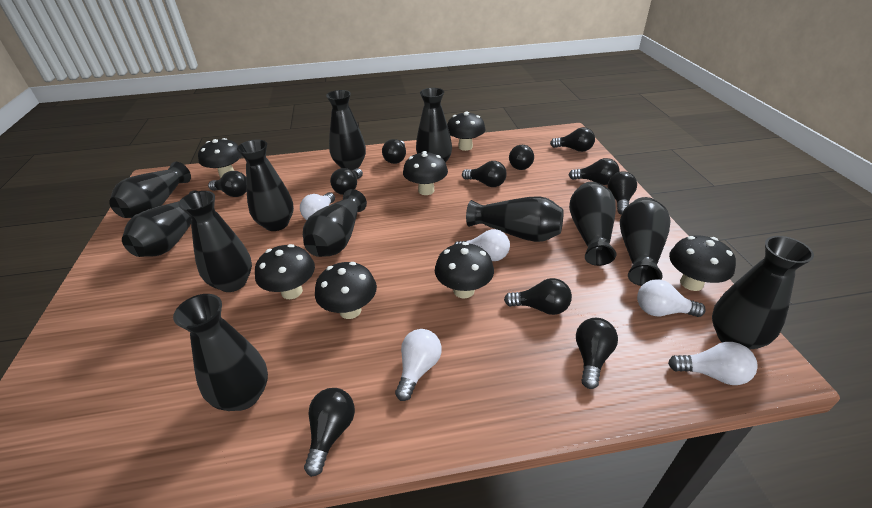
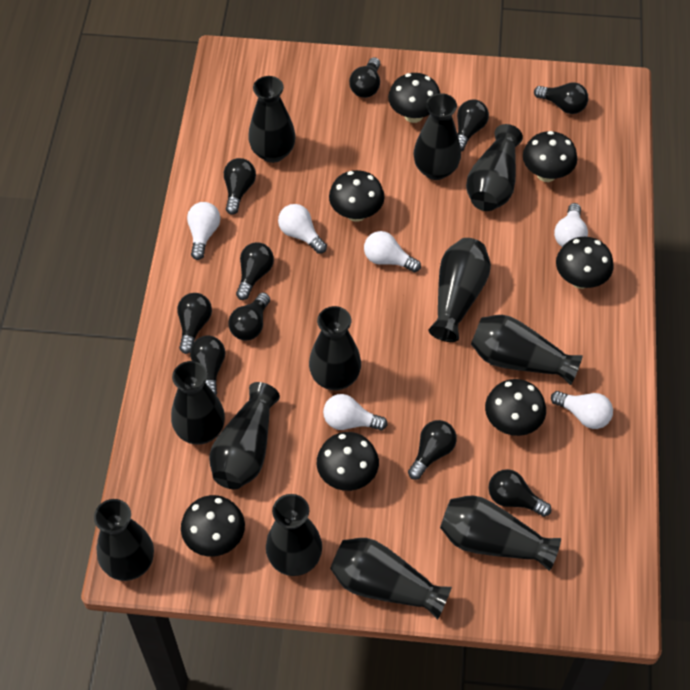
black light bulb: 11 -> 10
white light bulb: 5 -> 6

